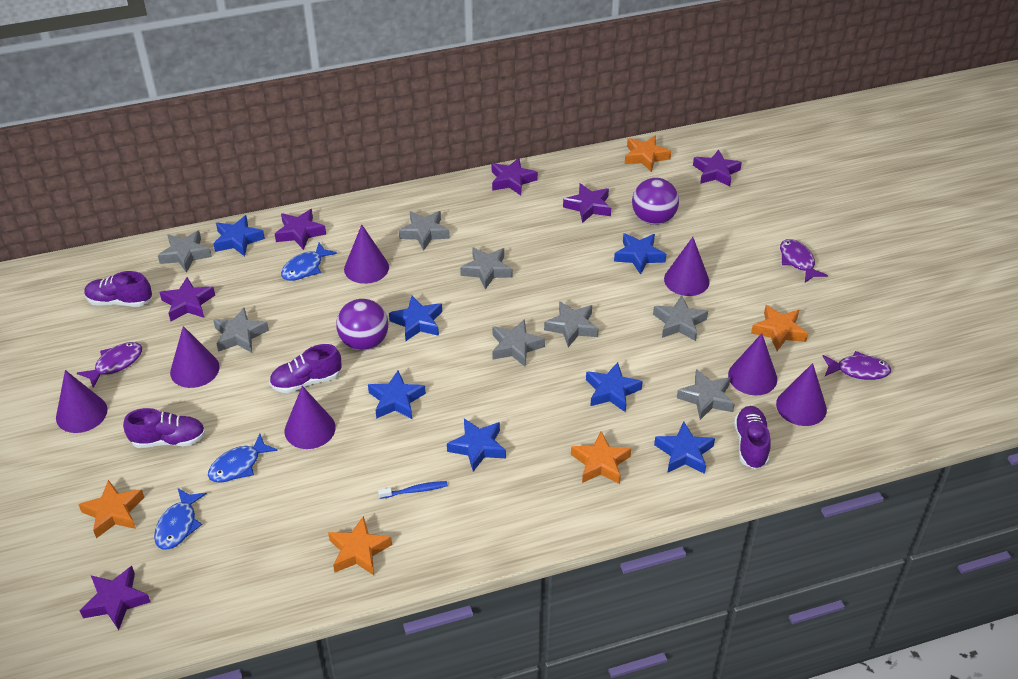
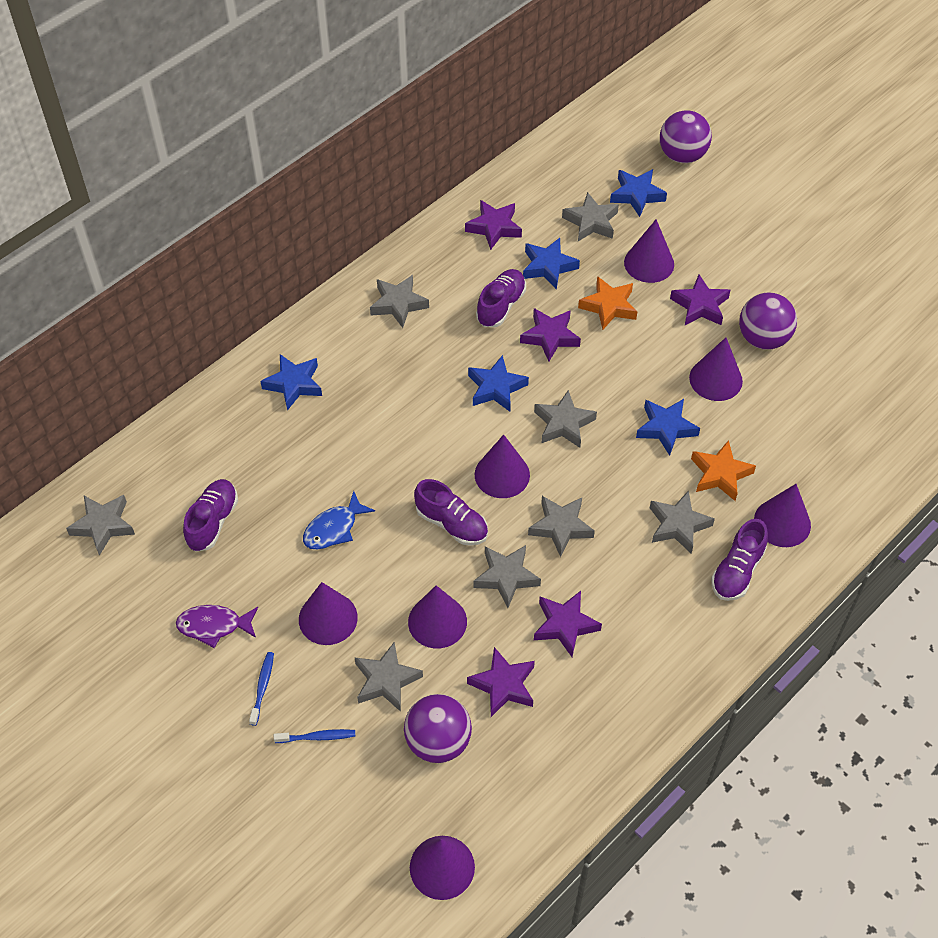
blue fish: 3 -> 1
blue star: 7 -> 5
blue toothbrush: 1 -> 2
orange star: 5 -> 2
purple ball: 2 -> 3
purple fish: 3 -> 1
purple star: 6 -> 5

